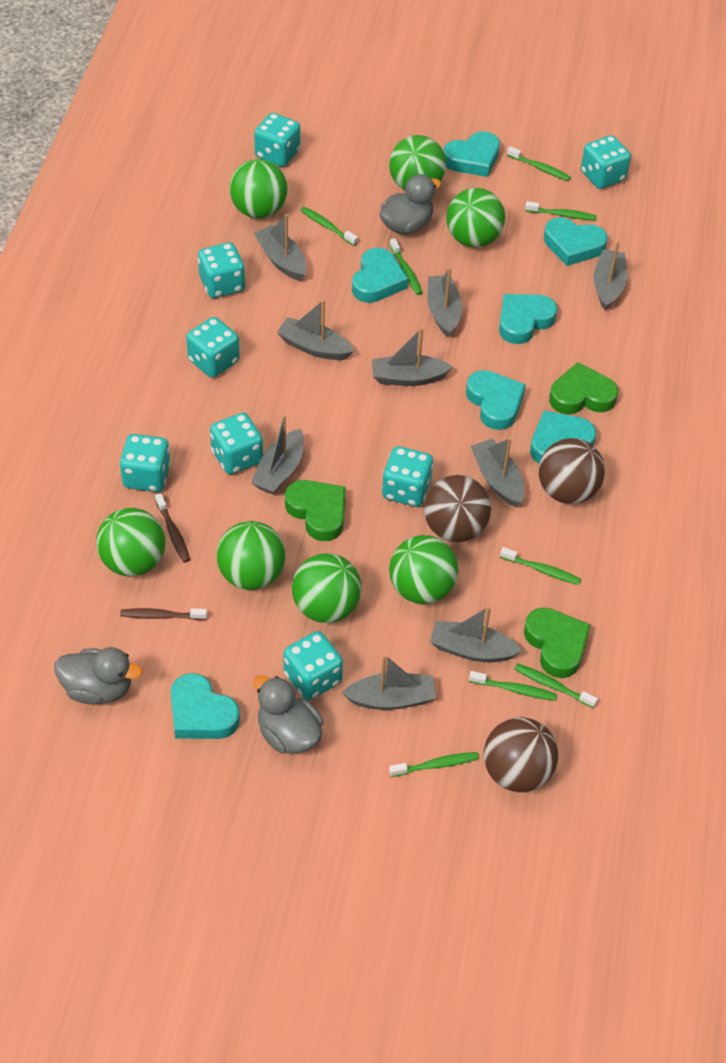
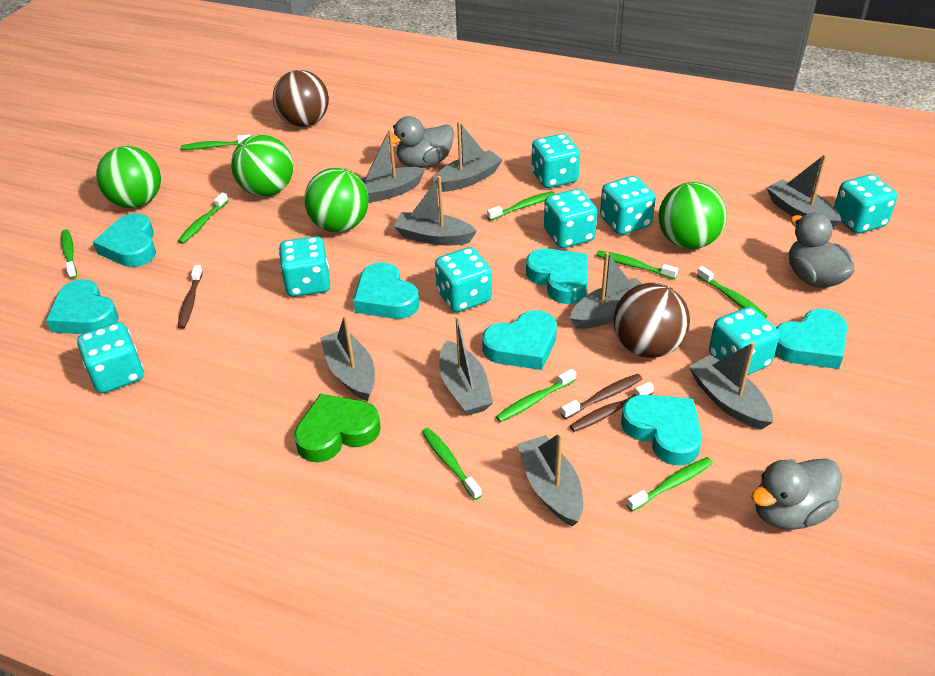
brown ball: 3 -> 2
brown toothbrush: 2 -> 3
green ball: 7 -> 4
green heart: 3 -> 1
green toothbrush: 8 -> 9

